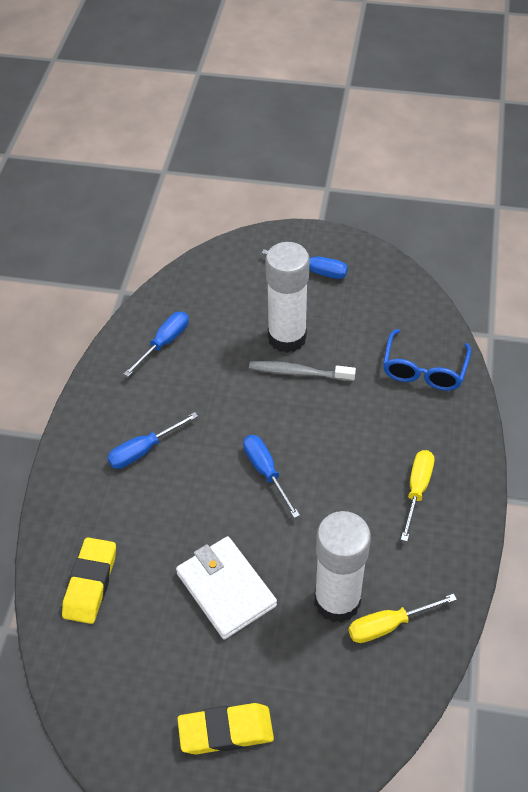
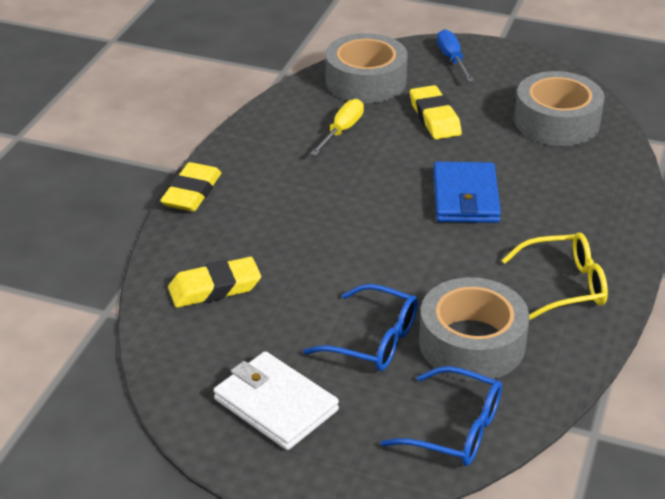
blue glasses: 1 -> 2
blue screwdriver: 4 -> 1
blue wallet: 0 -> 1
grey tape: 0 -> 3
grey toothbrush: 1 -> 0
white glue stick: 2 -> 0
yellow eraser: 2 -> 3
yellow glasses: 0 -> 1
yellow screwdriver: 2 -> 1

